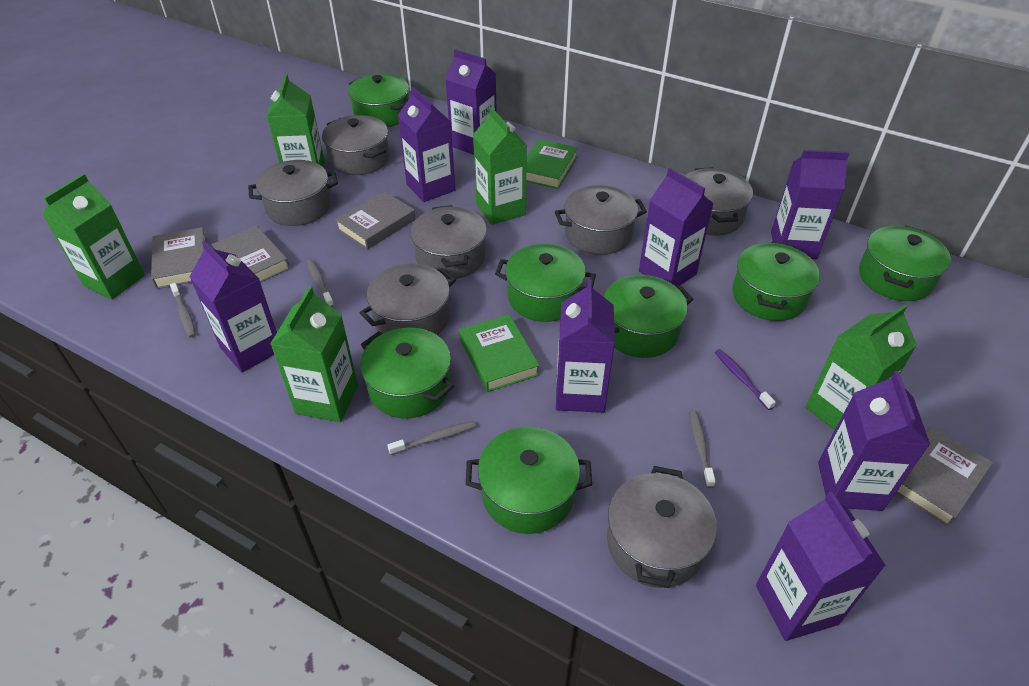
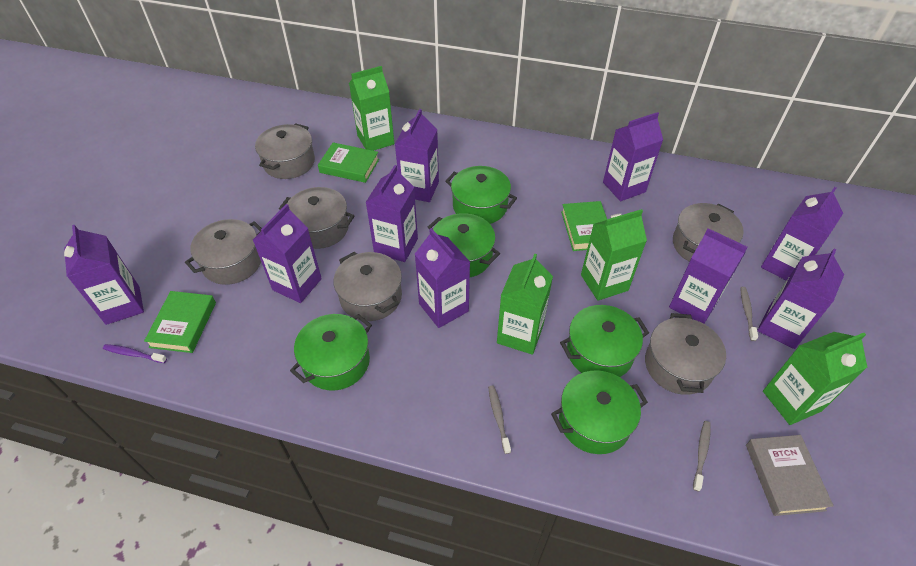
green book: 2 -> 3
green carton: 5 -> 4
green pot: 7 -> 5
grey book: 4 -> 1
grey pot: 7 -> 6
grey toothbrush: 4 -> 3
purple carton: 8 -> 9

